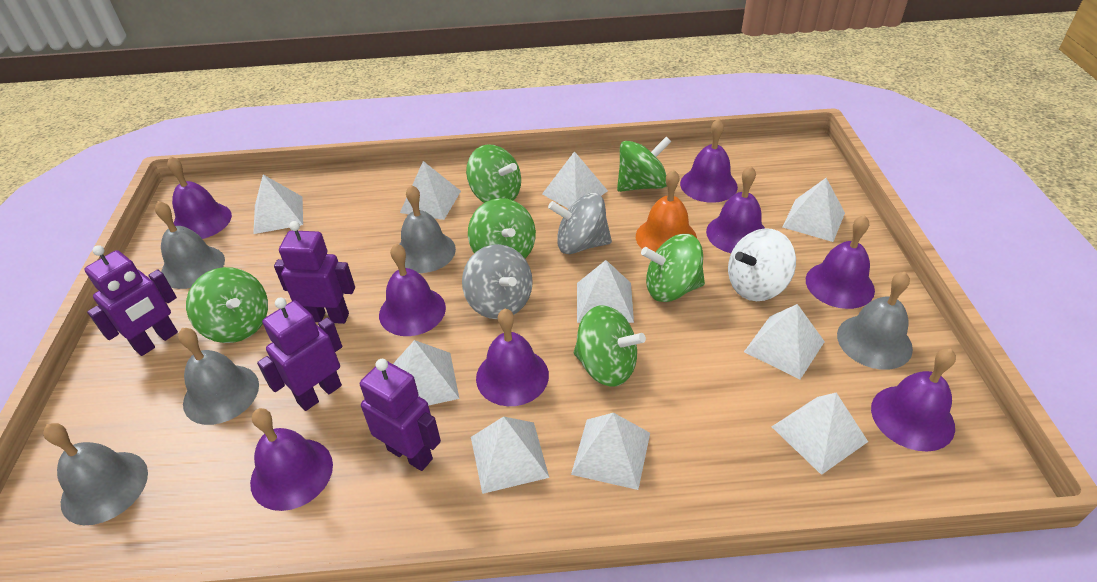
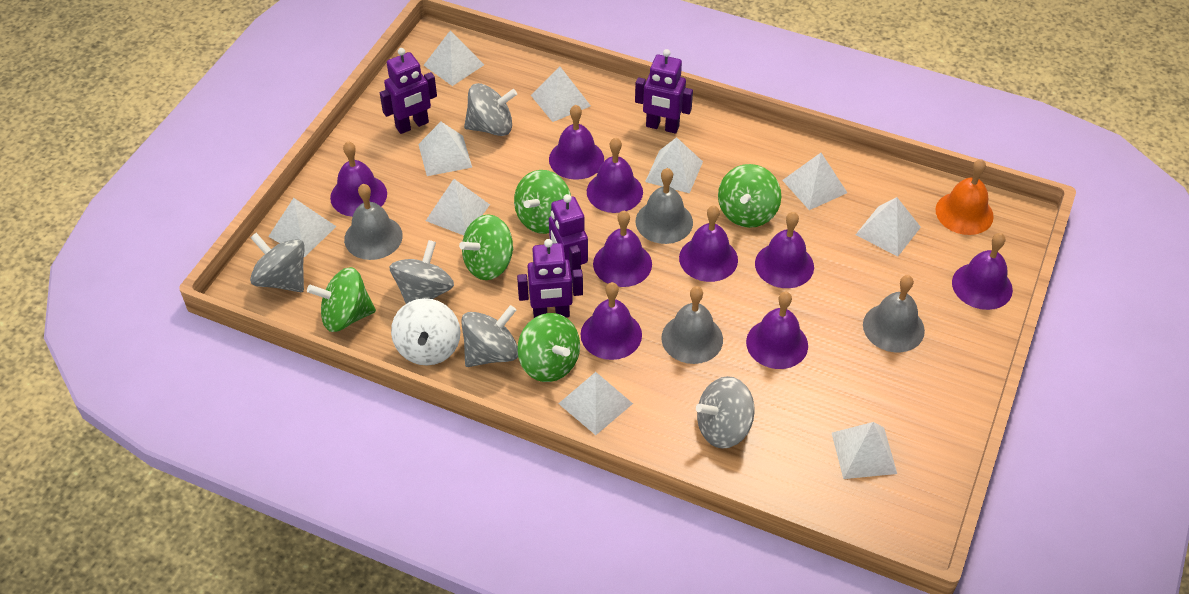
green spinning top: 6 -> 5
grey bell: 5 -> 4
grey spinning top: 2 -> 5
purple bell: 8 -> 9

